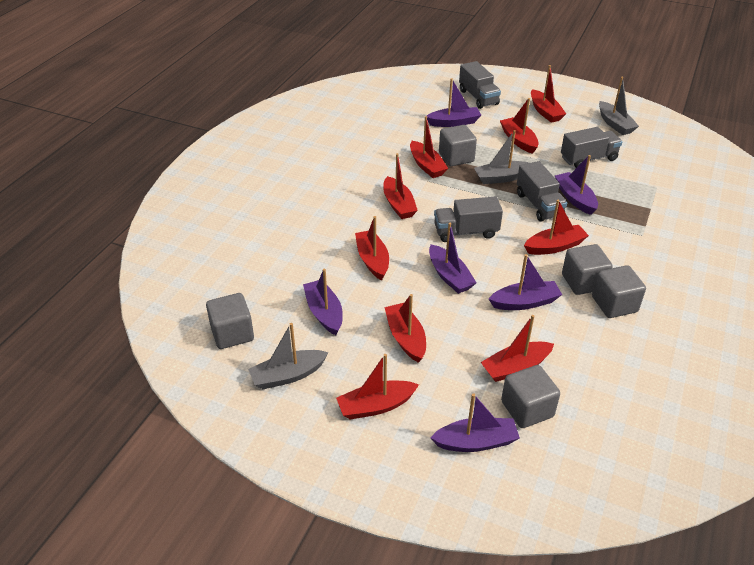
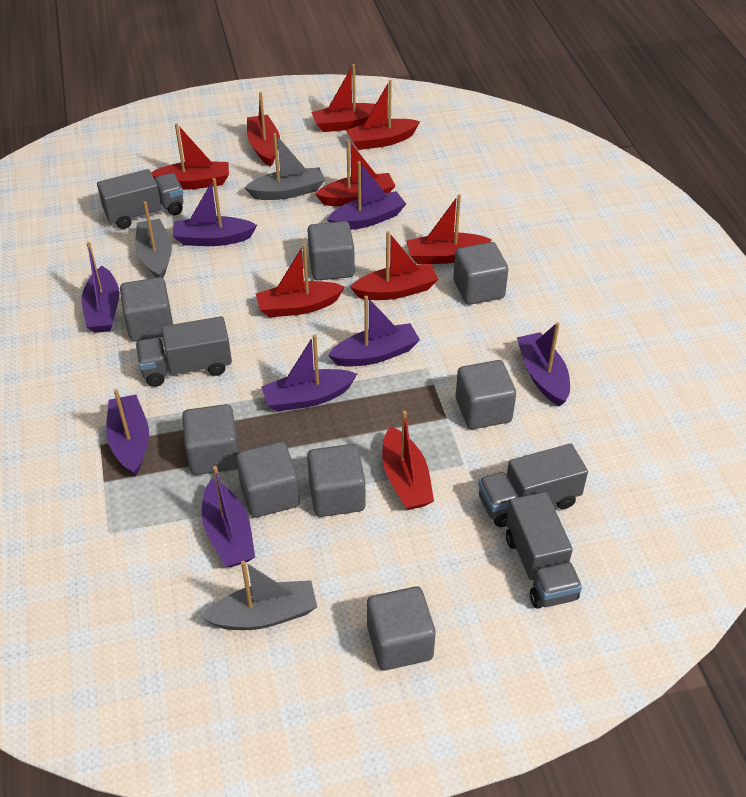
grey cube: 5 -> 8
purple boat: 6 -> 8

